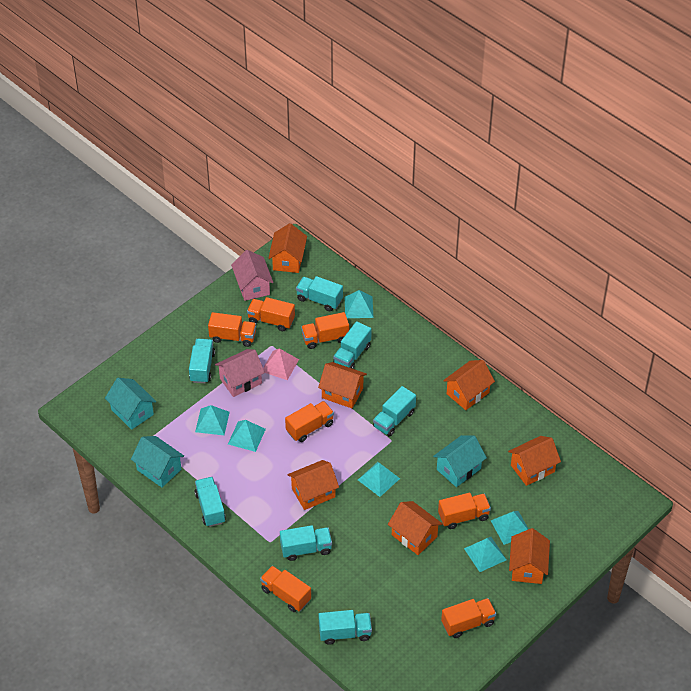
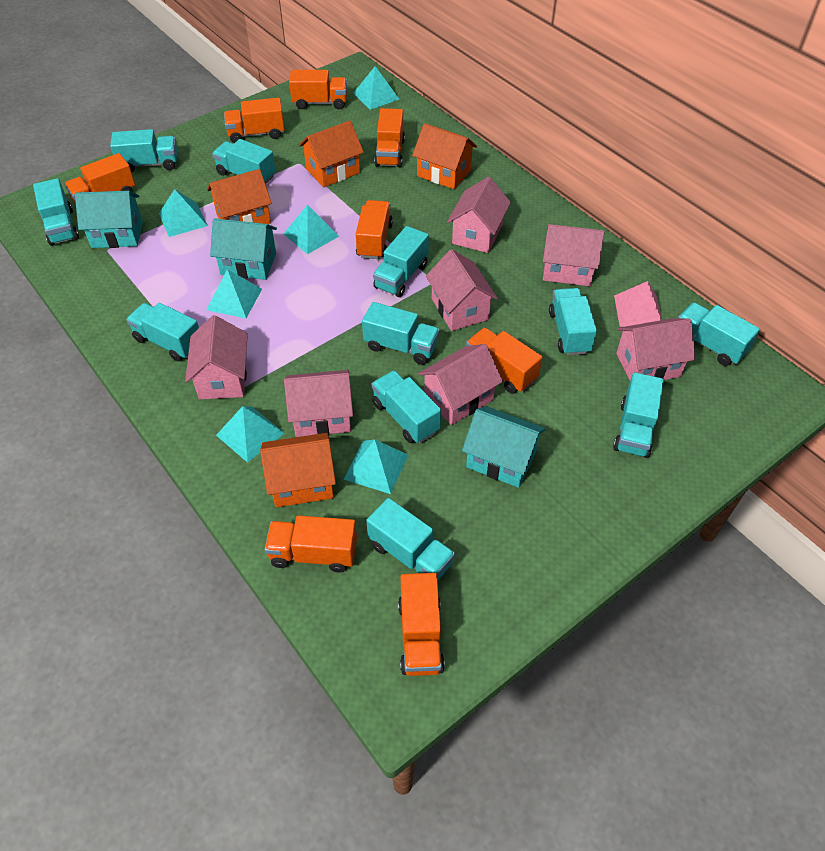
orange house: 7 -> 4
orange truck: 7 -> 8
pink house: 2 -> 7
turquoise truck: 7 -> 11

